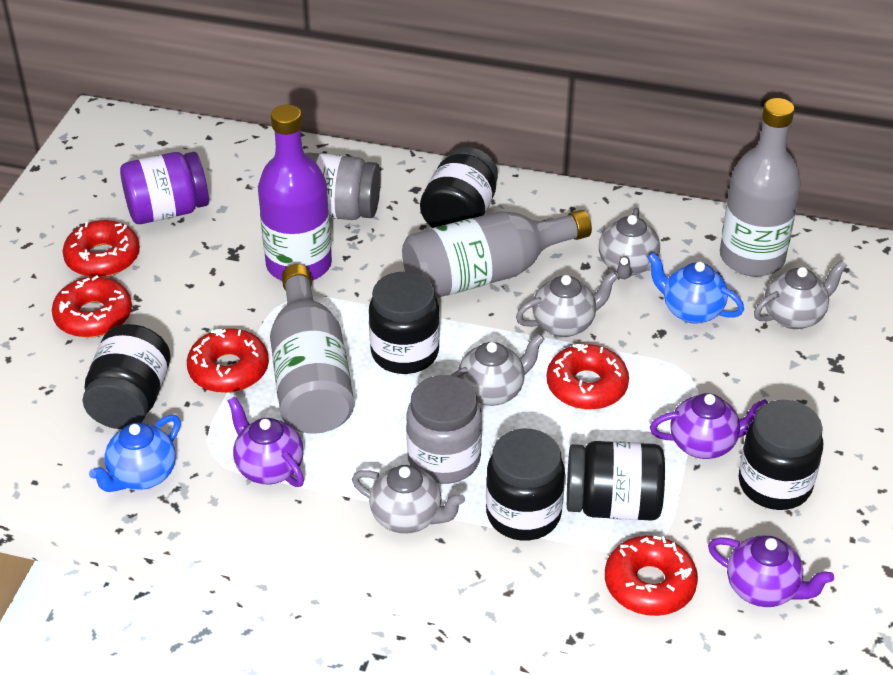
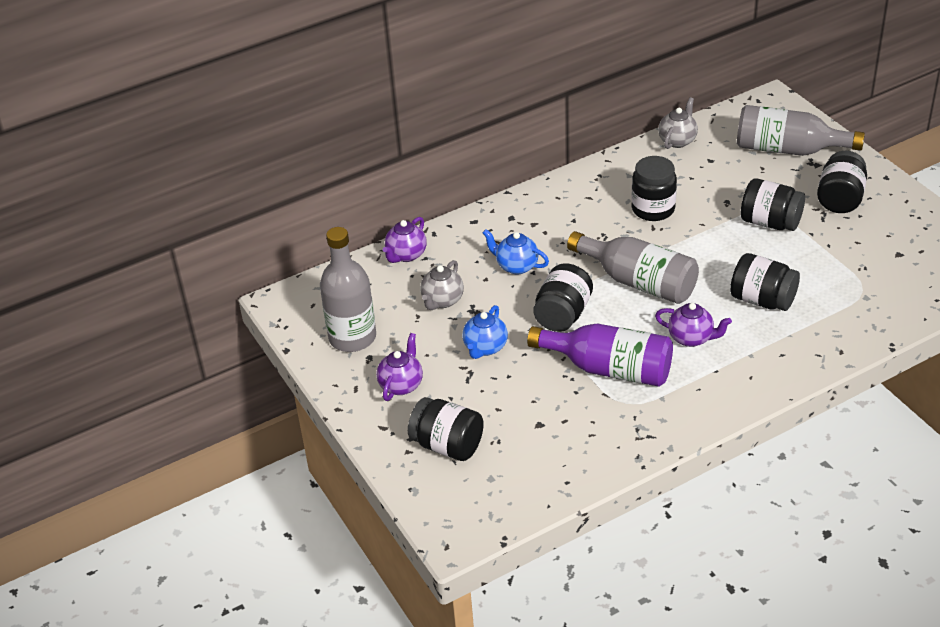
grey jar: 2 -> 0
grey teapot: 5 -> 2
purple jar: 1 -> 0
red donut: 5 -> 0

